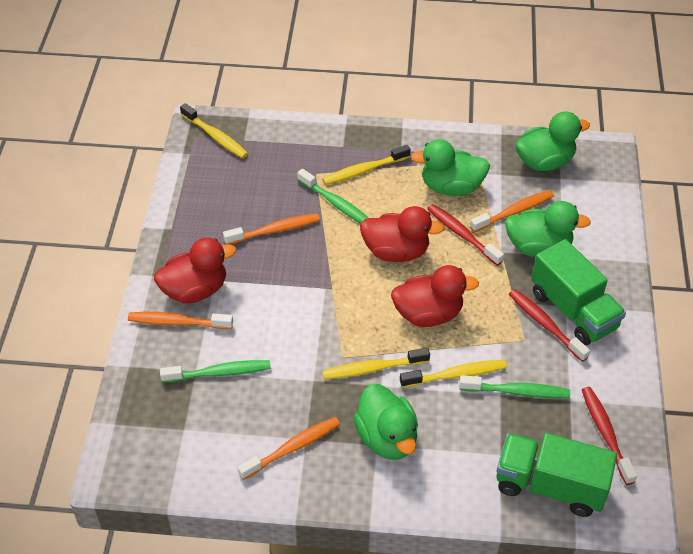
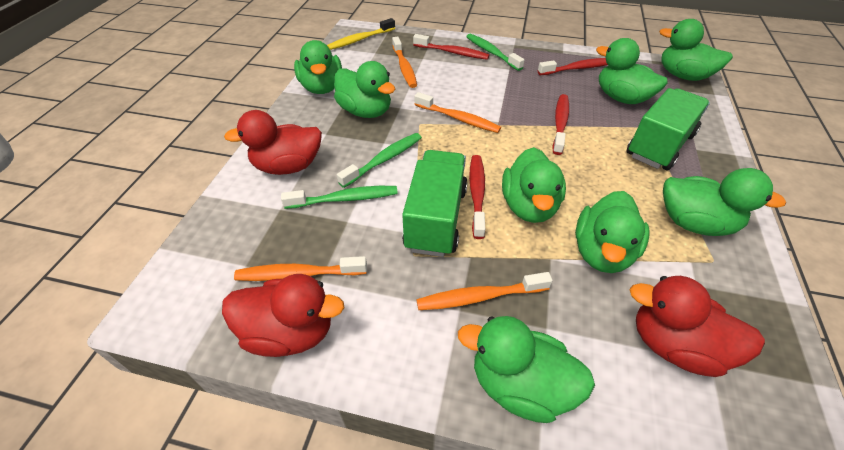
green duck: 4 -> 8
red toothbrush: 3 -> 4
yellow toothbrush: 4 -> 1

